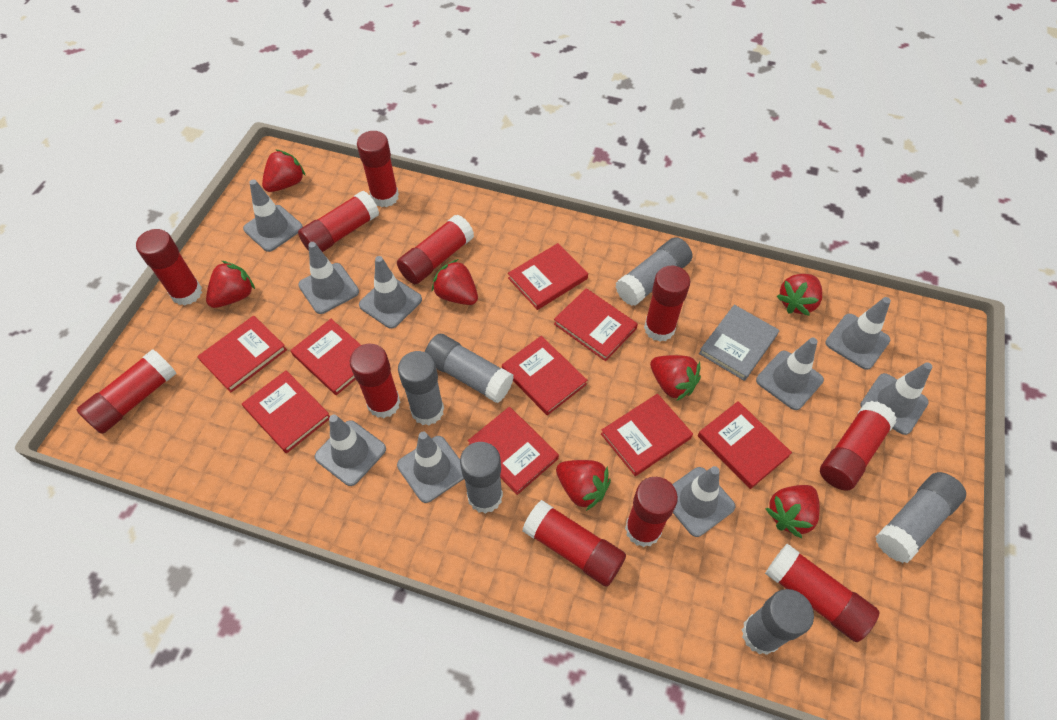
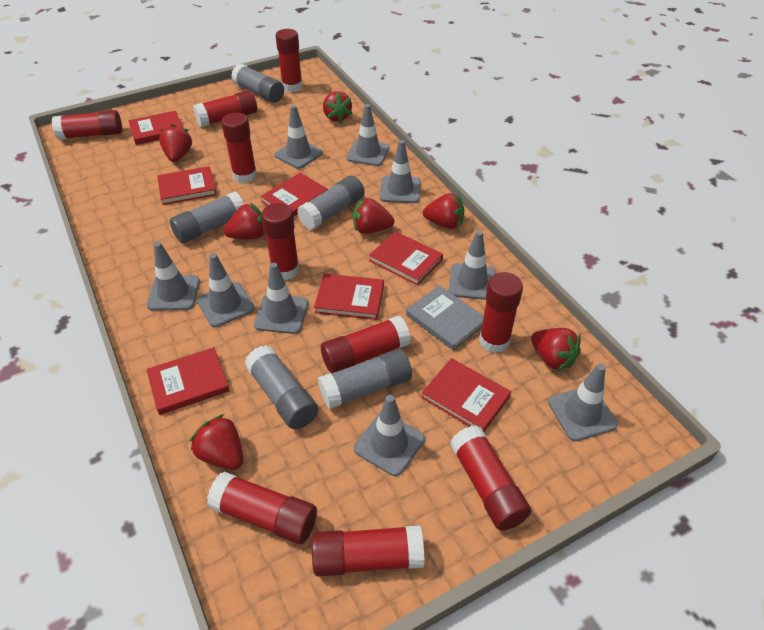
grey glue stick: 6 -> 5
red book: 9 -> 7
red glue stick: 11 -> 10

